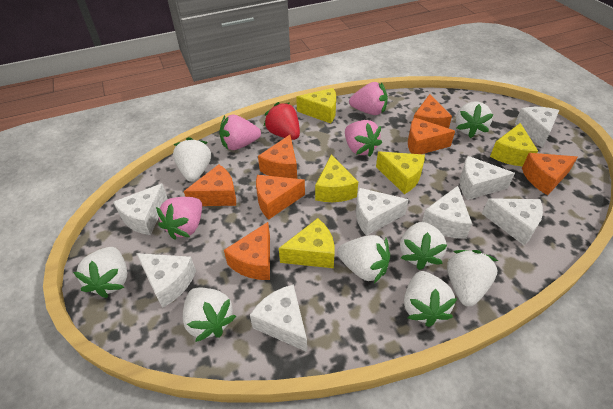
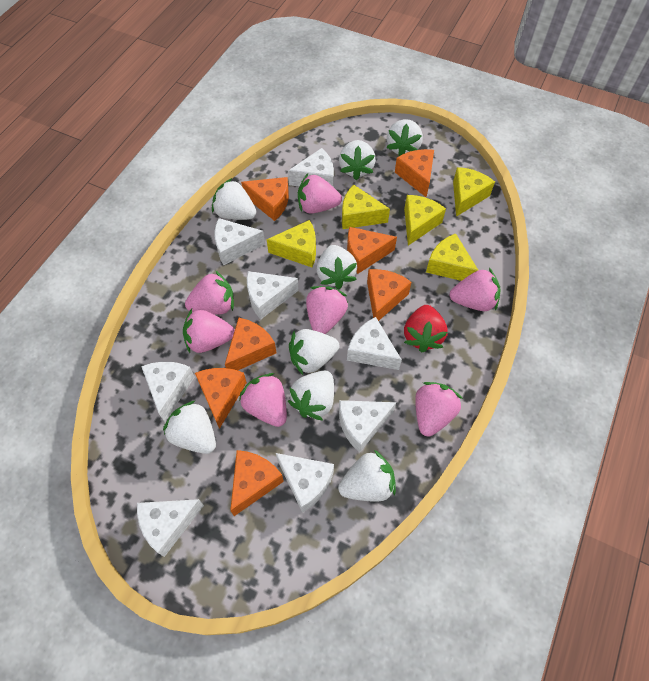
pink strawberry: 4 -> 7

